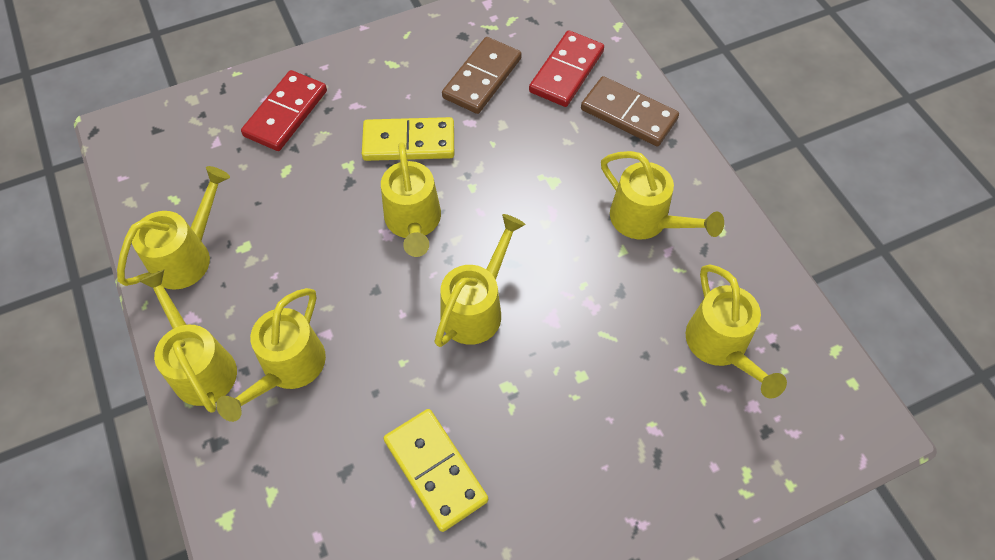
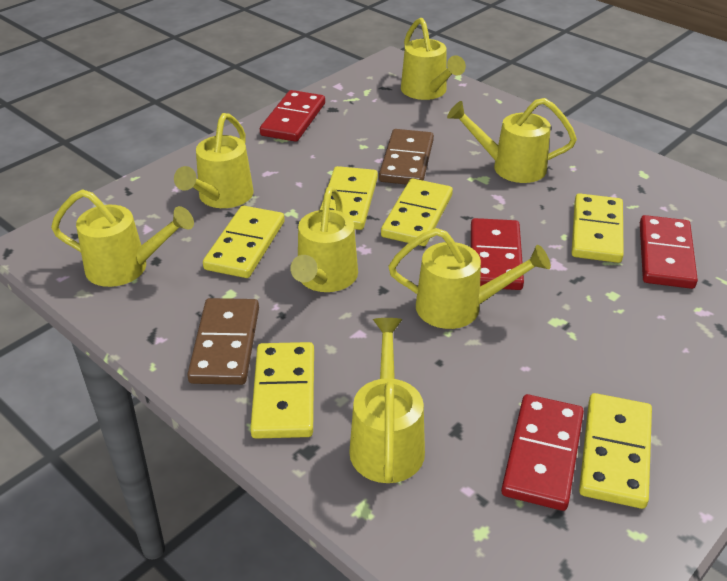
red domino: 2 -> 4
yellow domino: 2 -> 6

